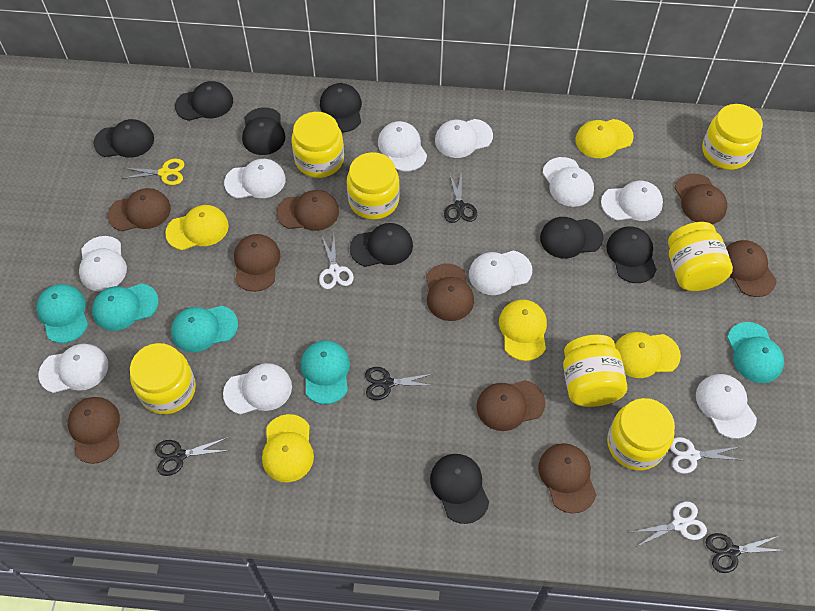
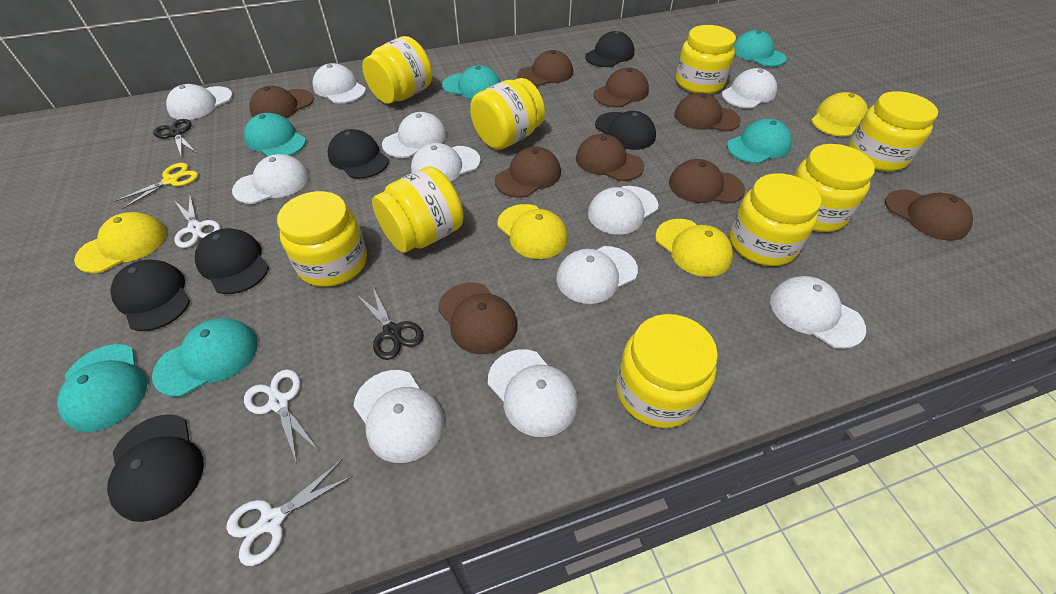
black cap: 8 -> 6
black scissors: 4 -> 2
turquoise cap: 5 -> 6
white cap: 10 -> 11
yellow cap: 5 -> 4
yellow jar: 7 -> 9

